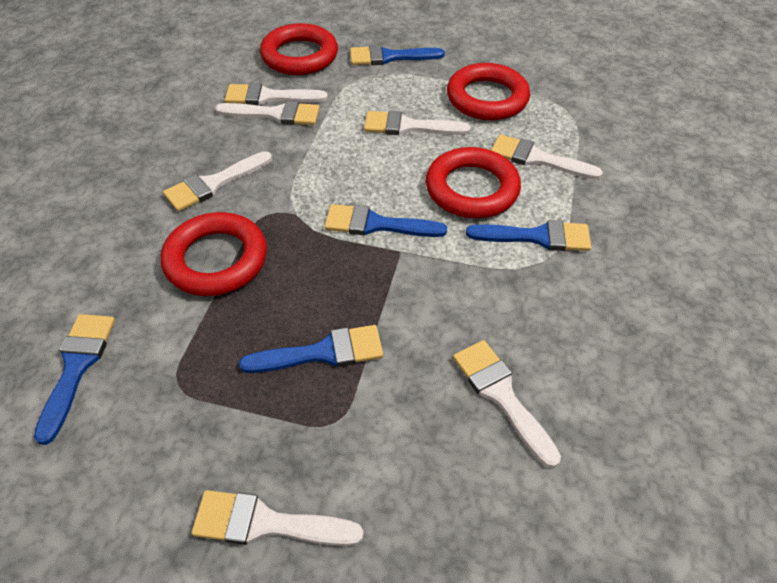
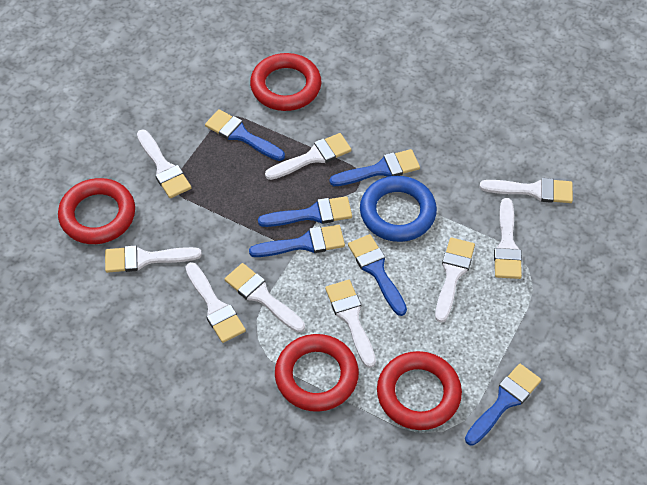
blue brush: 5 -> 6
blue ring: 0 -> 1
white brush: 7 -> 9

